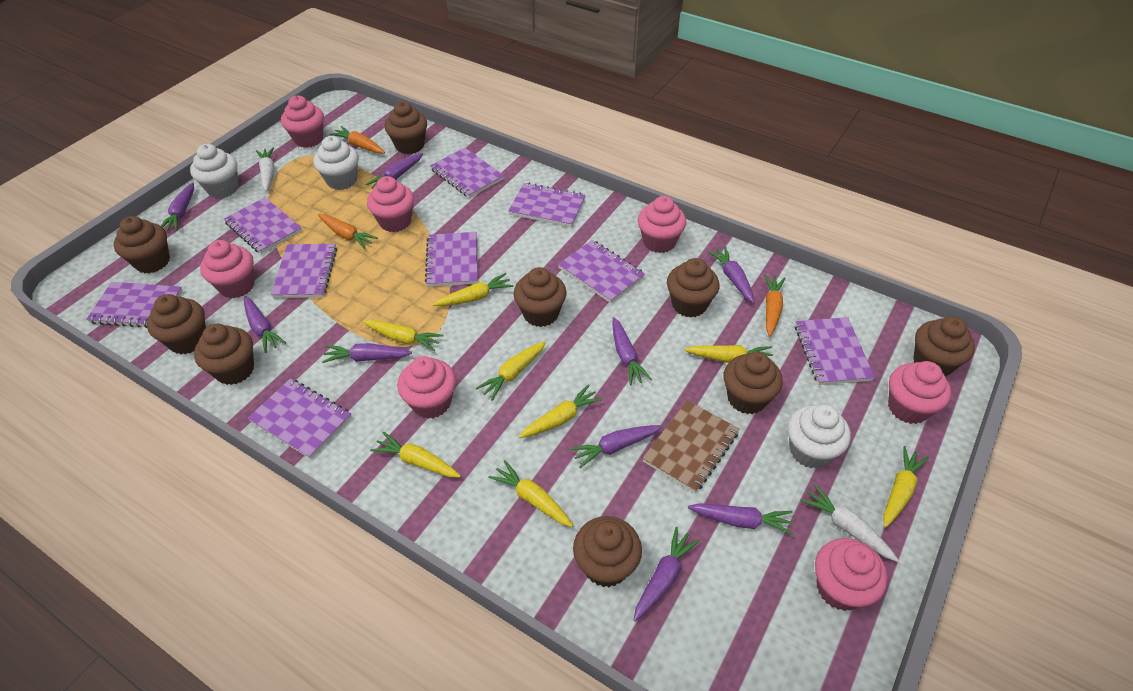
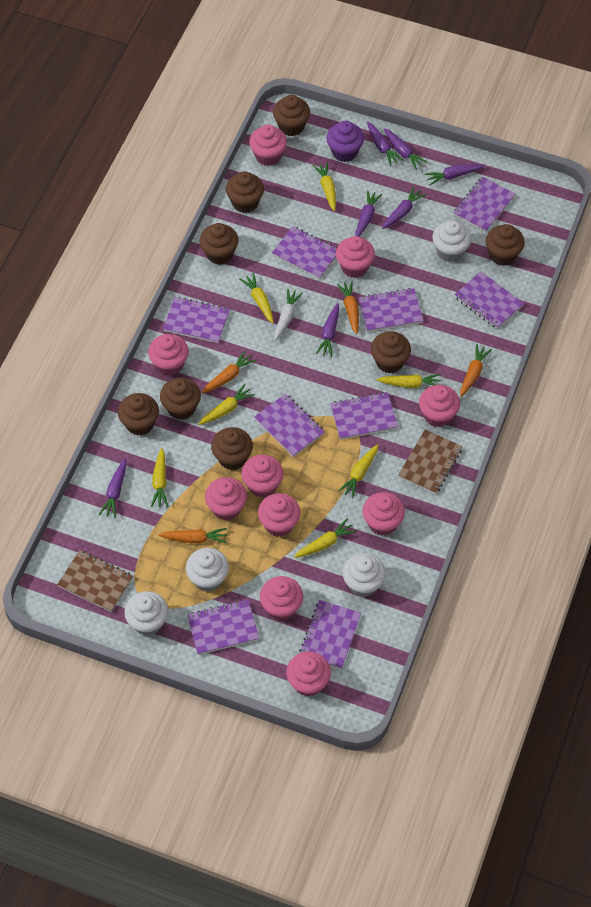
brown cupcake: 9 -> 8
brown notebook: 1 -> 2
orange carrot: 3 -> 4
pink cupcake: 7 -> 10
purple carrot: 9 -> 7
purple cupcake: 0 -> 1
white carrot: 2 -> 1
white cupcake: 3 -> 4
yellow carrot: 8 -> 7

